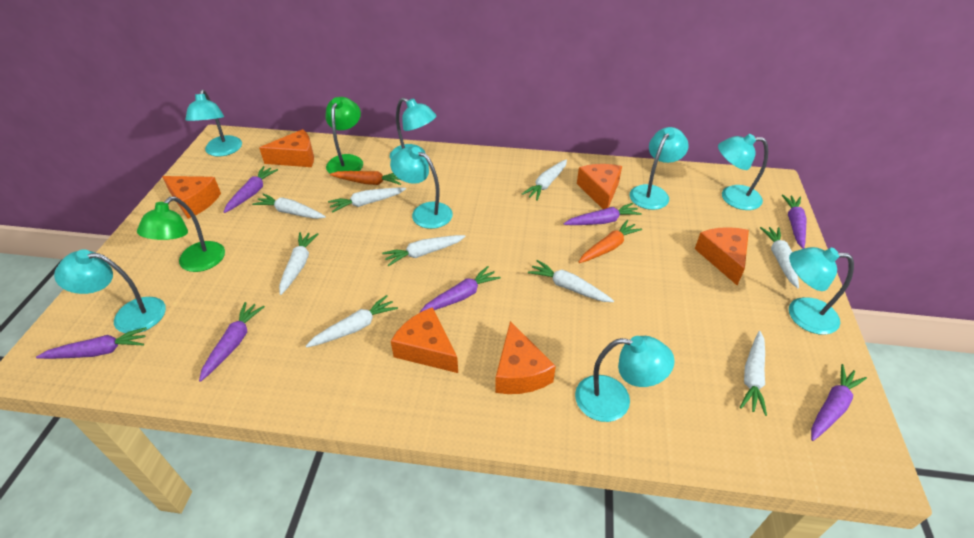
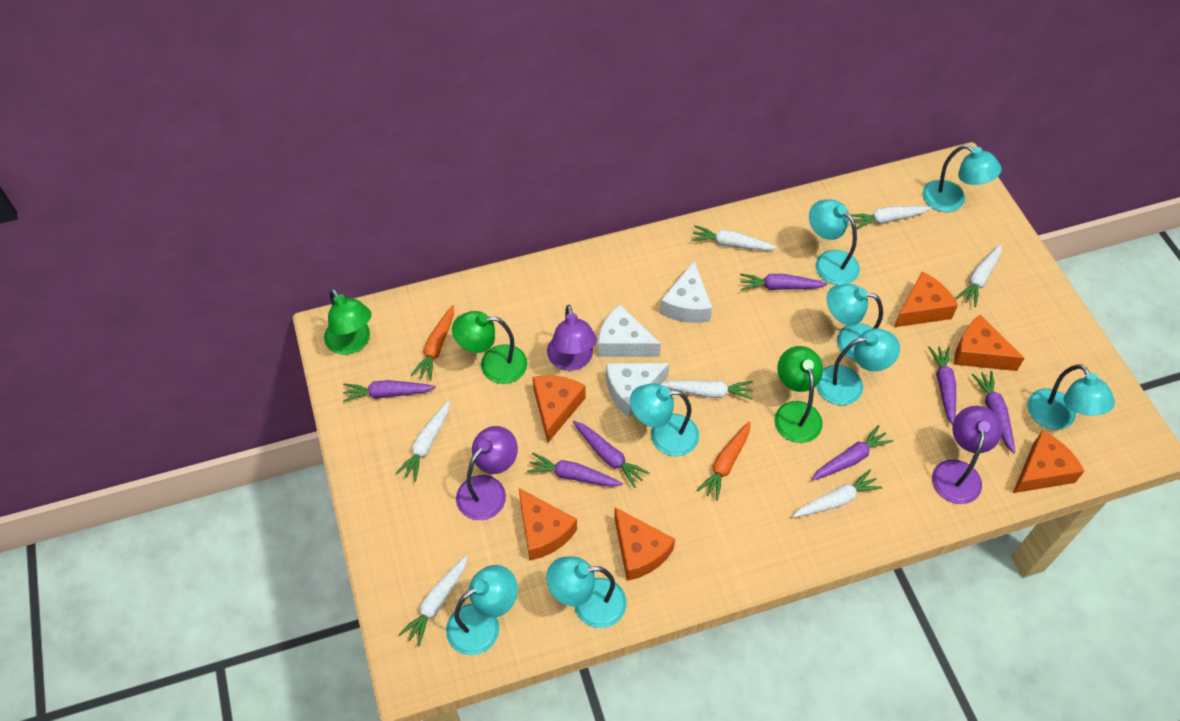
green lamp: 2 -> 3
purple lamp: 0 -> 3
white carrot: 9 -> 7
white cheese: 0 -> 3

